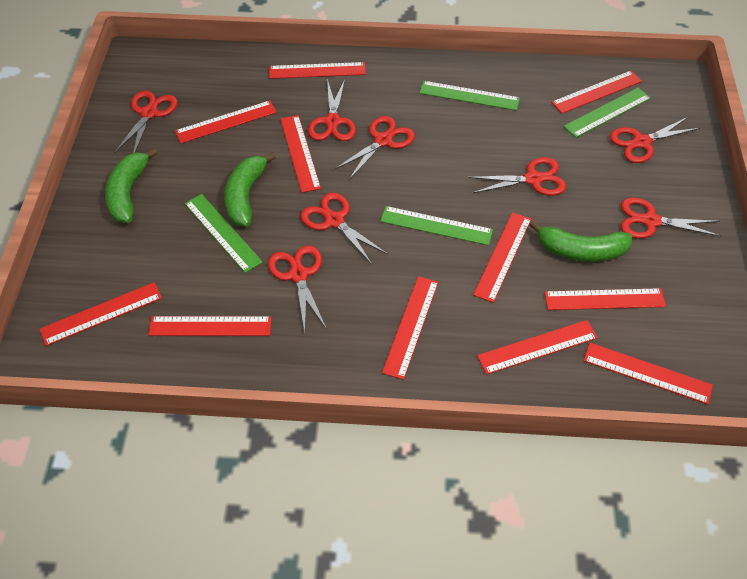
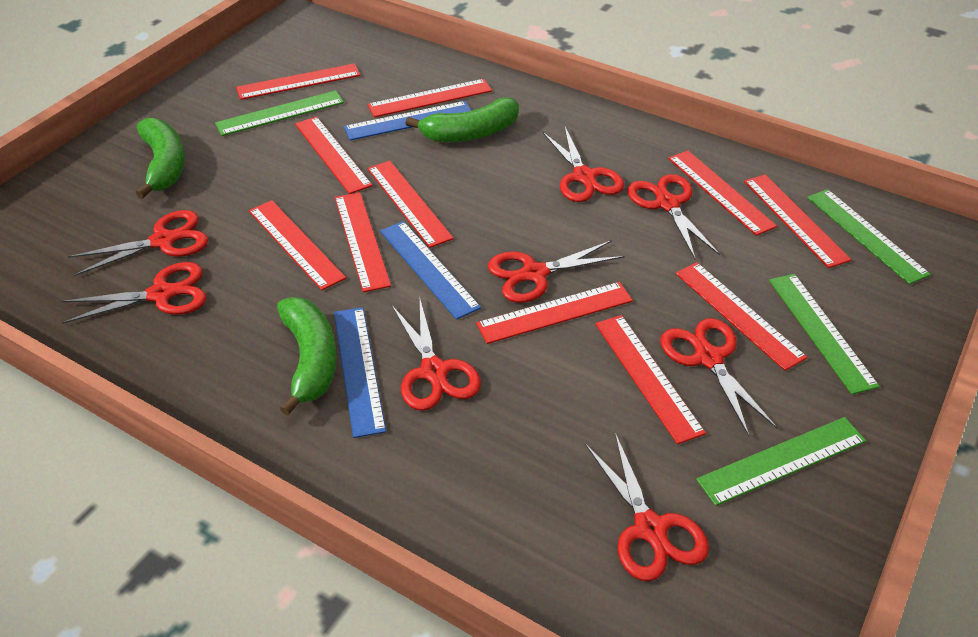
blue ruler: 0 -> 3

